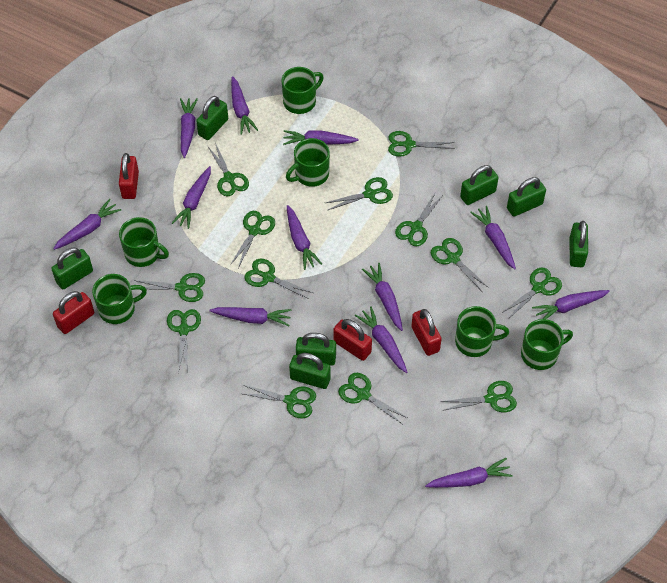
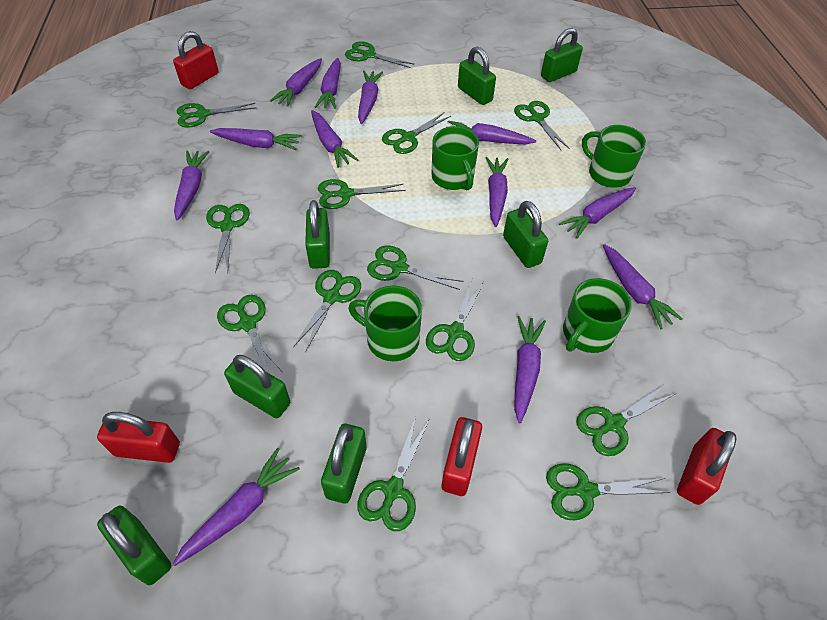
green mug: 6 -> 4

